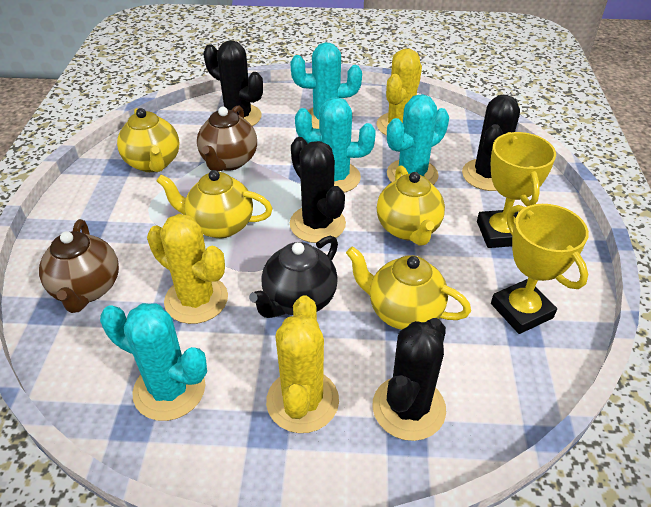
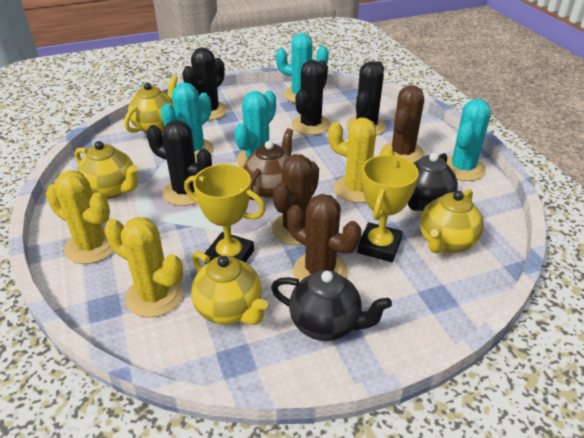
black teapot: 1 -> 2
brown cactus: 0 -> 3
brown teapot: 2 -> 1

